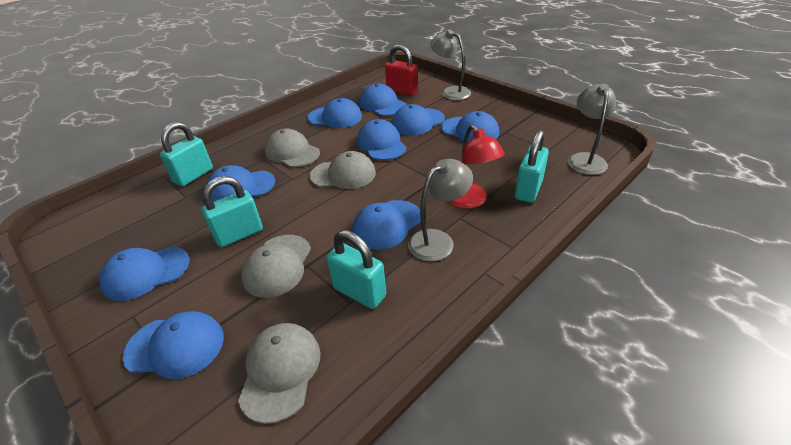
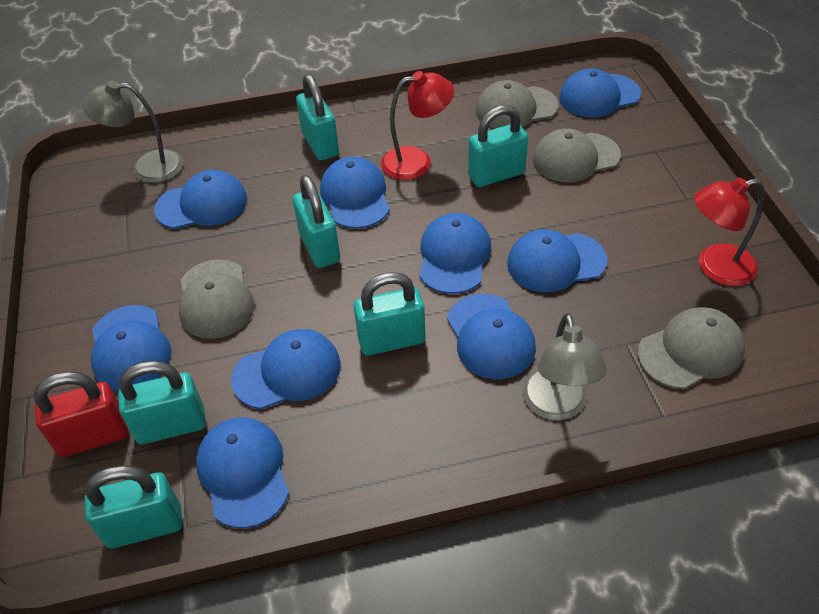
grey lamp: 3 -> 2
red lamp: 1 -> 2
turquoise padlock: 4 -> 6

